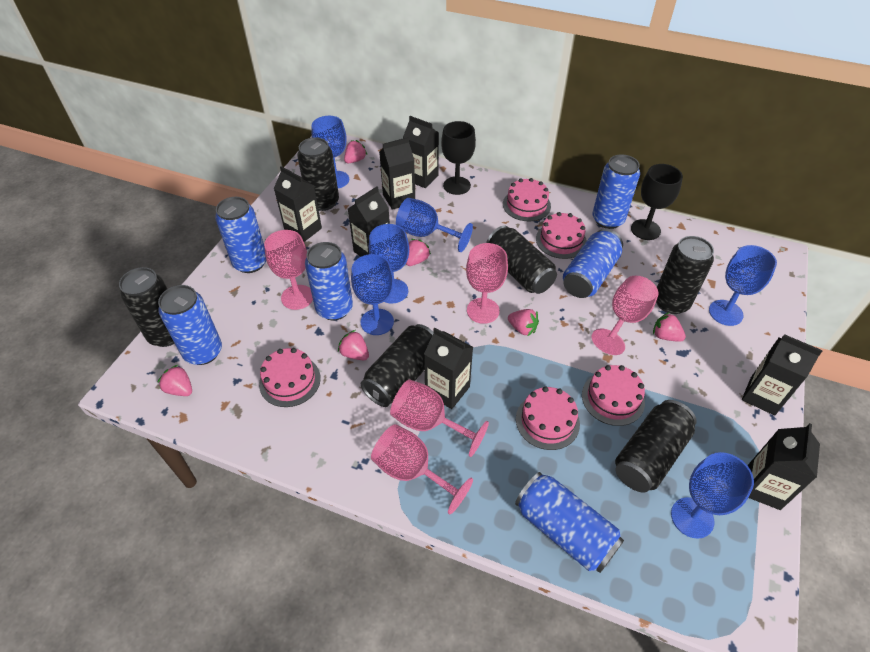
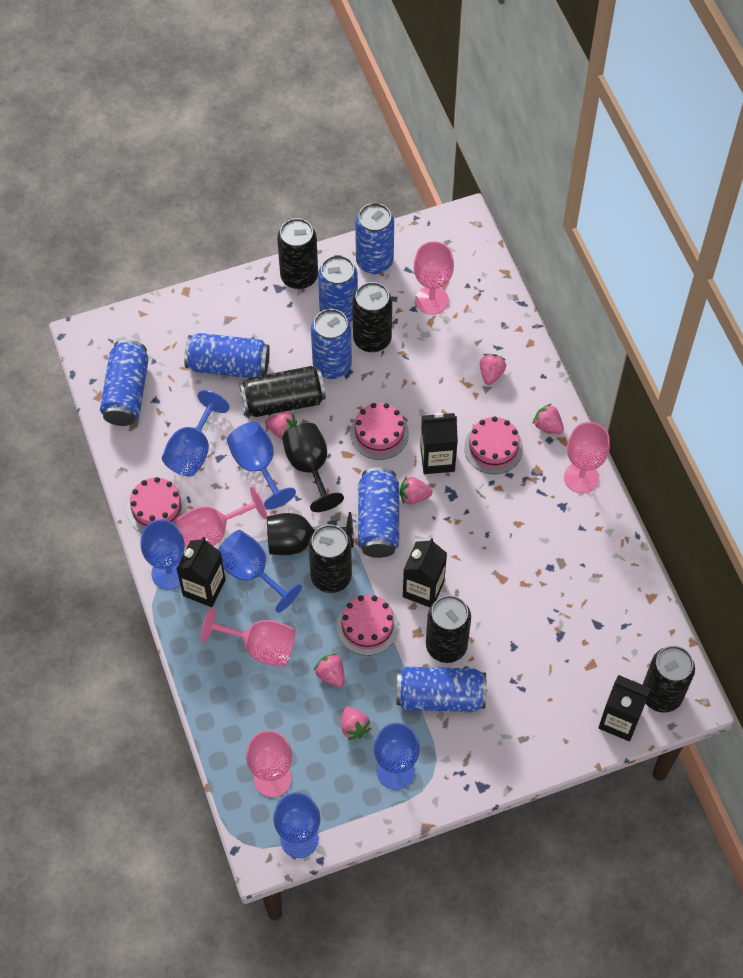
black carton: 7 -> 4
blue can: 6 -> 7
pink cake: 5 -> 4

